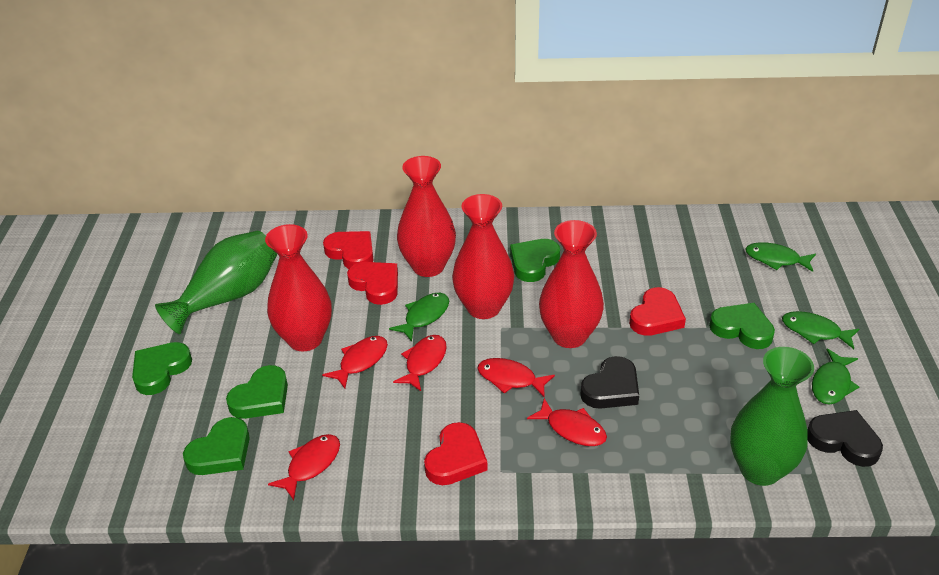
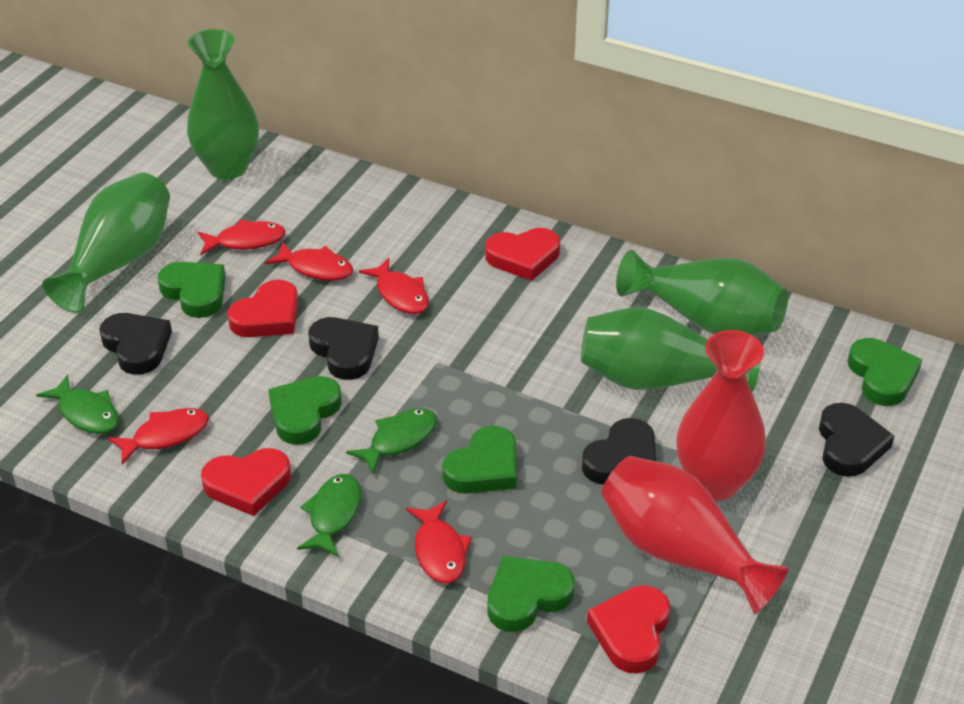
black heart: 2 -> 4
green fish: 4 -> 3
green vase: 2 -> 4
red vase: 4 -> 2

